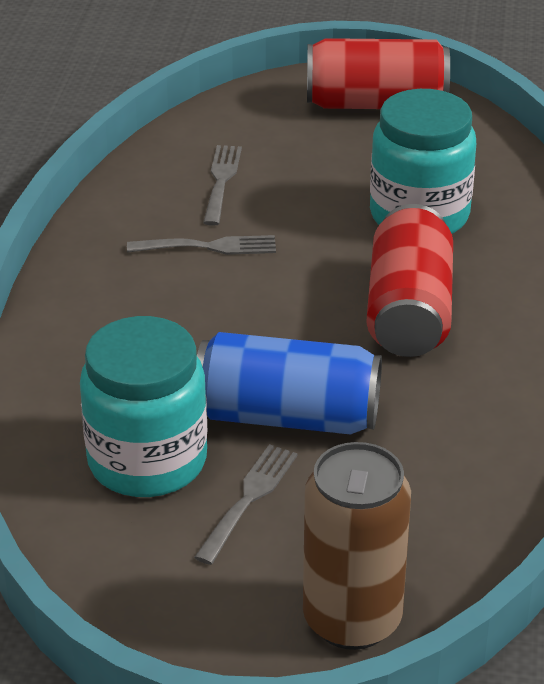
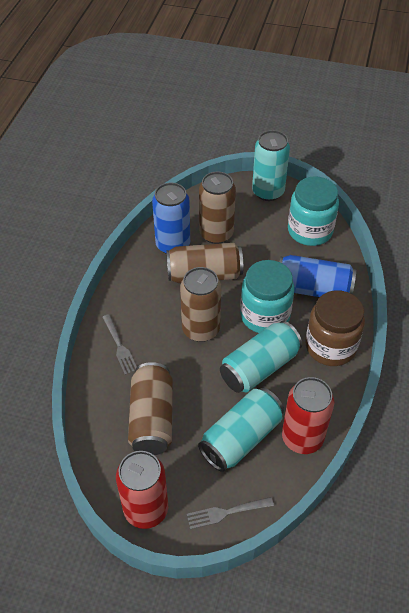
blue can: 1 -> 2
brown can: 1 -> 4
brown jar: 0 -> 1
grey fork: 3 -> 2
turquoise can: 0 -> 3

